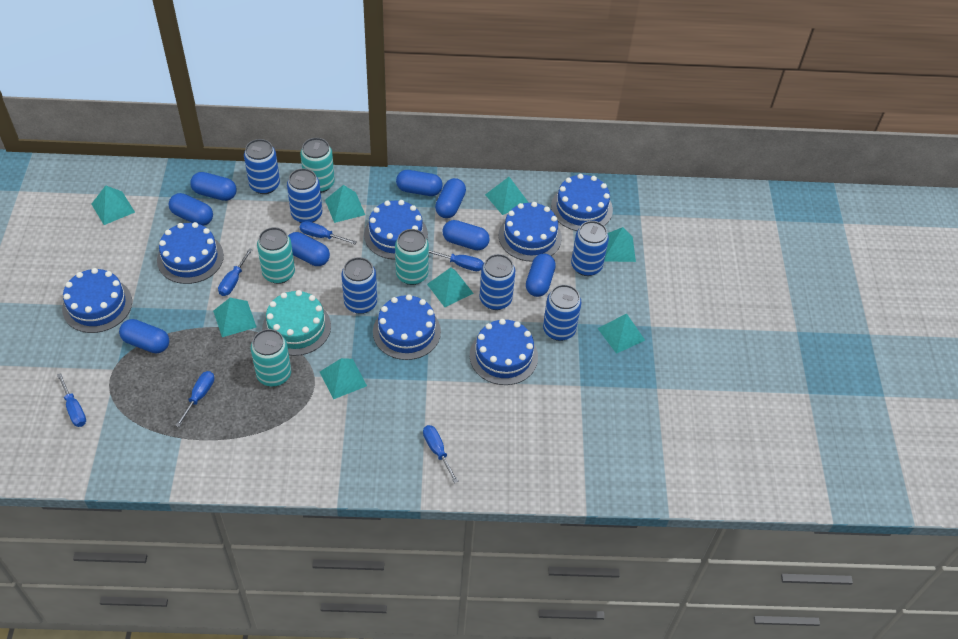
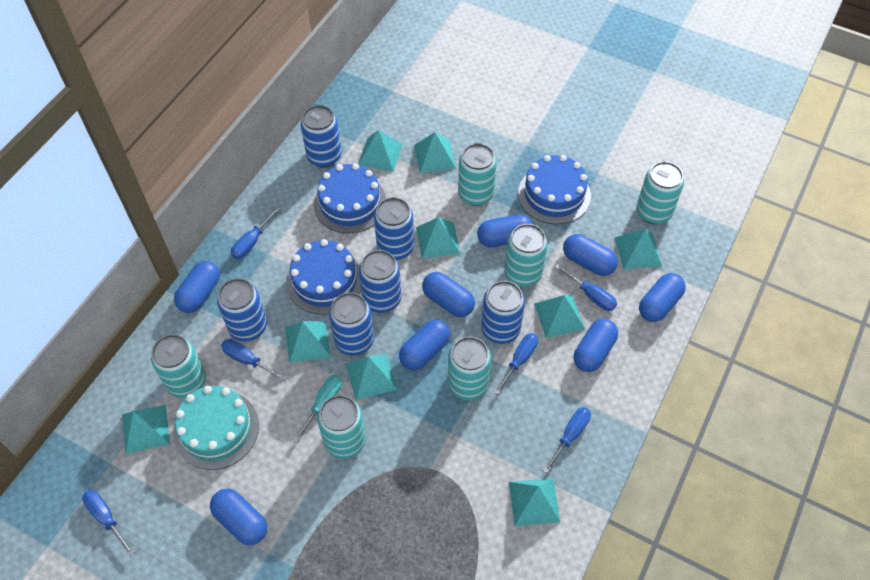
blue cake: 7 -> 3
turquoise can: 4 -> 6
turquoise pyramid: 8 -> 9
turquoise screwdriver: 0 -> 1

